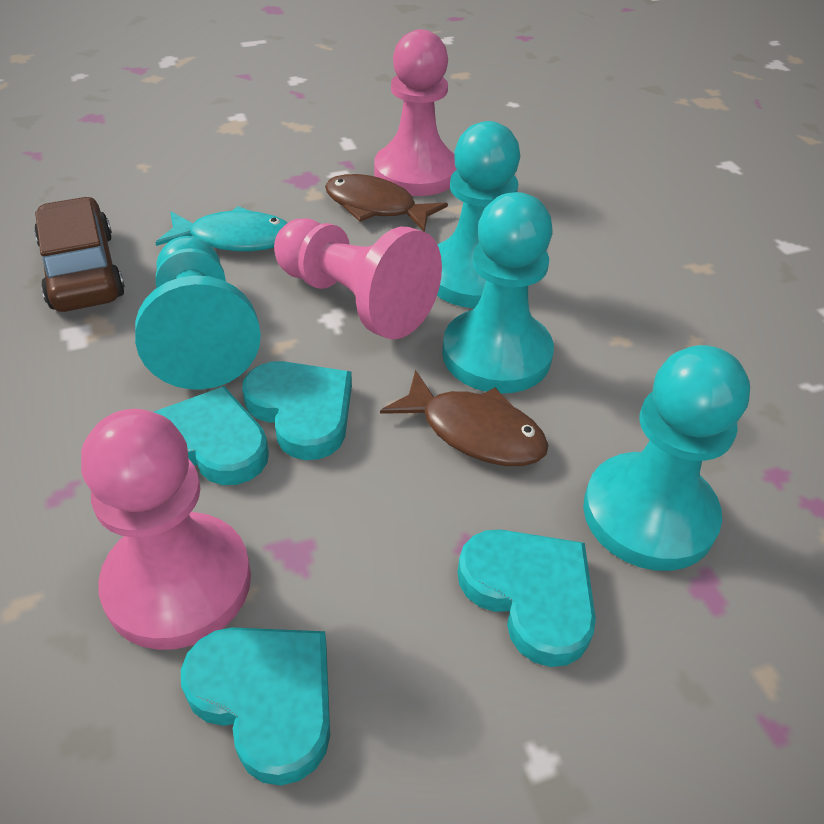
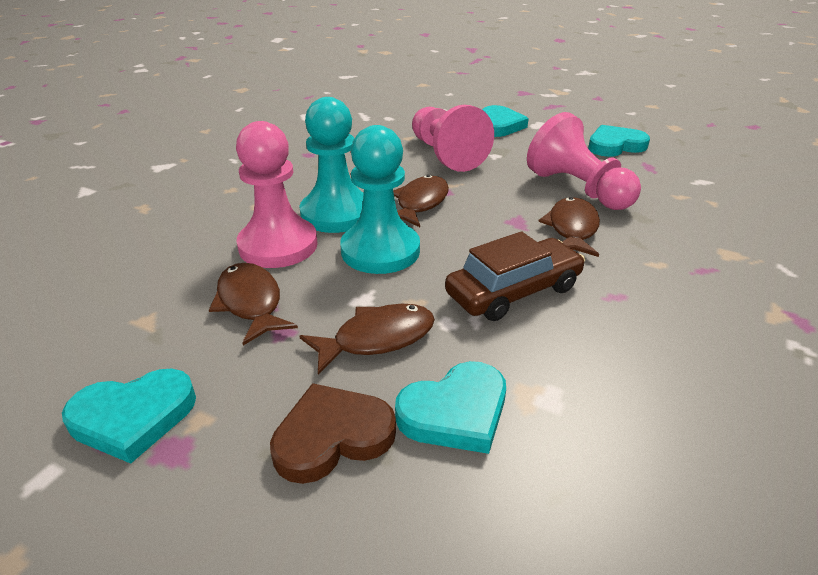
brown fish: 2 -> 4
brown heart: 0 -> 1
turquoise fish: 1 -> 0
turquoise pawn: 4 -> 2

